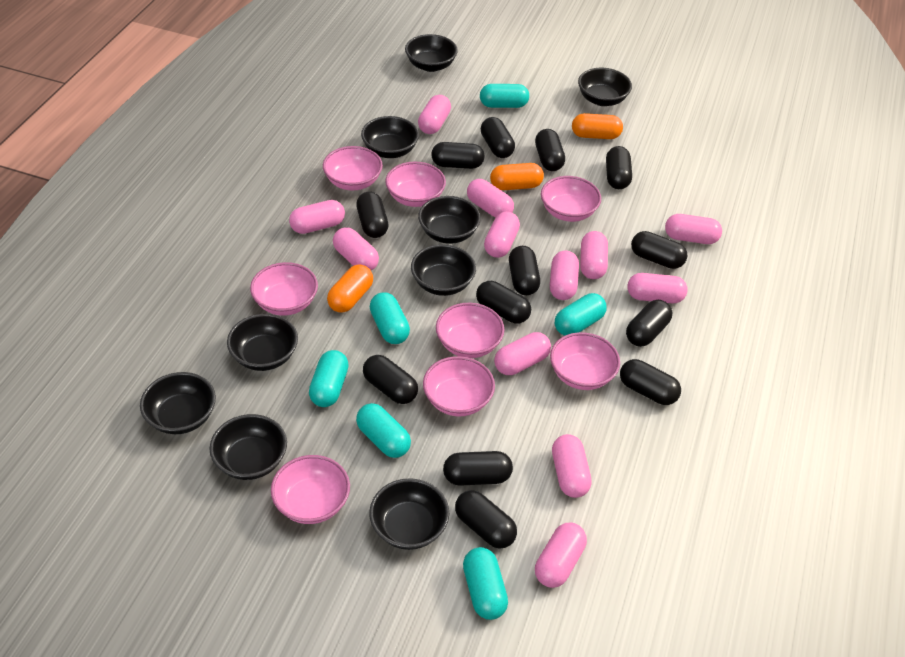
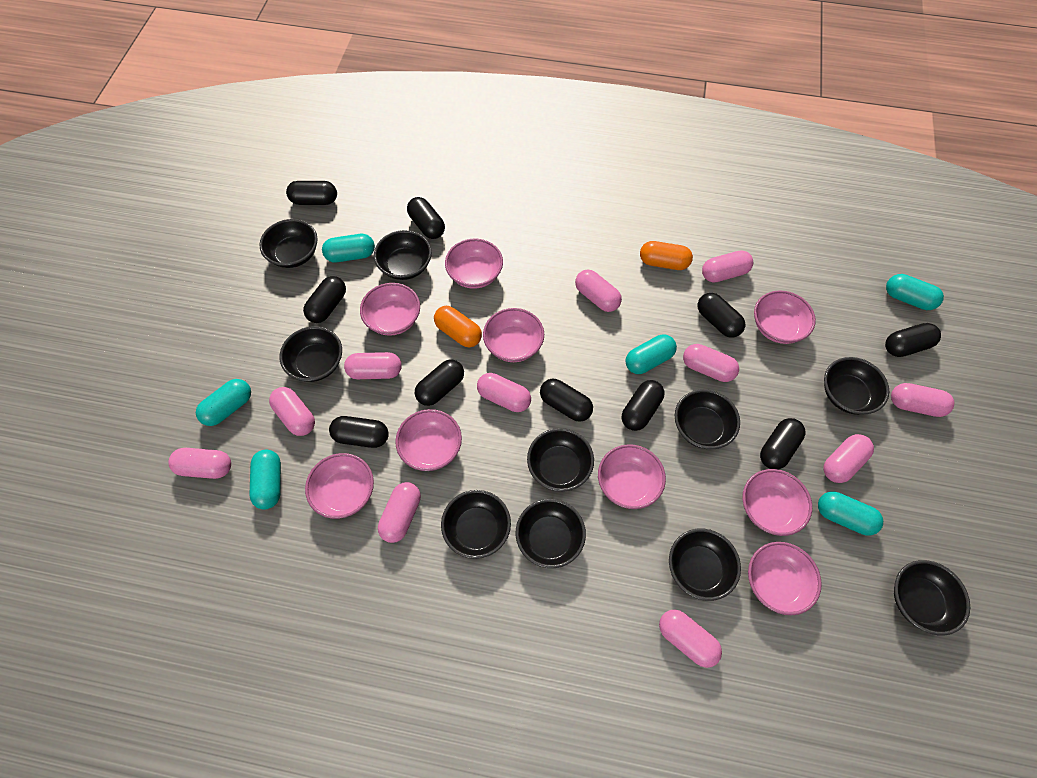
black bowl: 9 -> 10
black capsule: 13 -> 10
orange capsule: 3 -> 2
pink bowl: 8 -> 9
pink capsule: 12 -> 11

